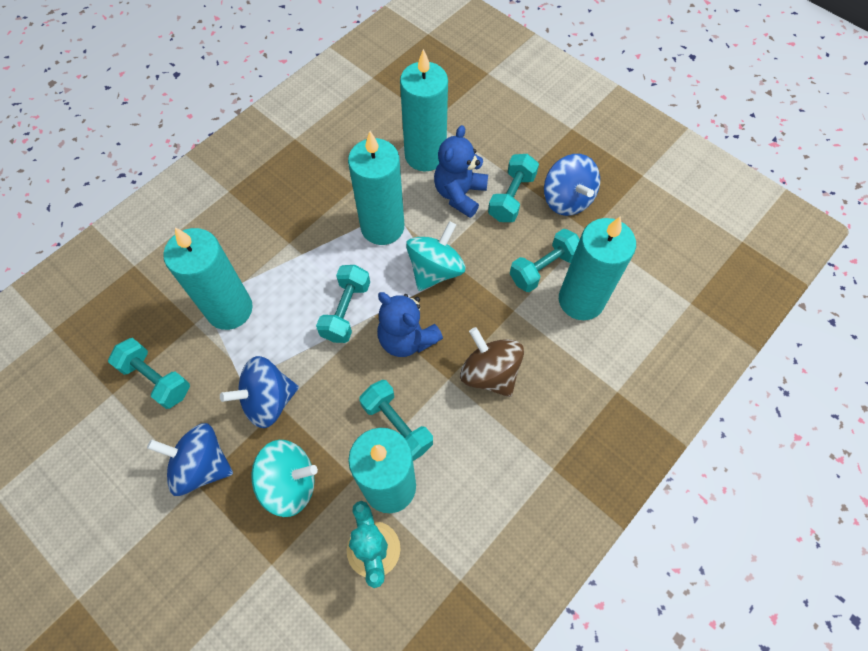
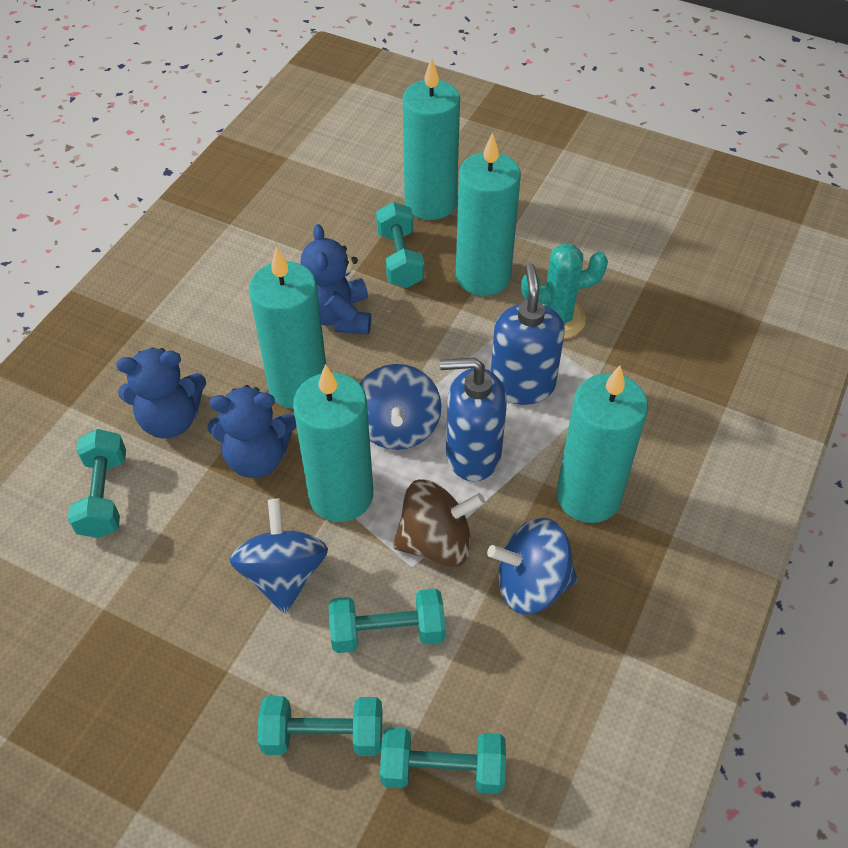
blue soap dispenser: 0 -> 2
blue teddy bear: 2 -> 3
turquoise spinning top: 2 -> 0

